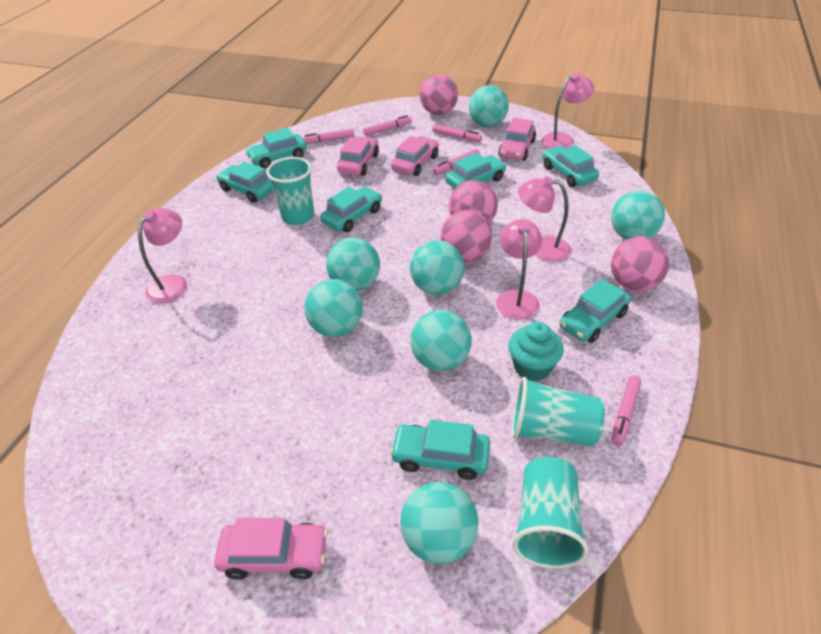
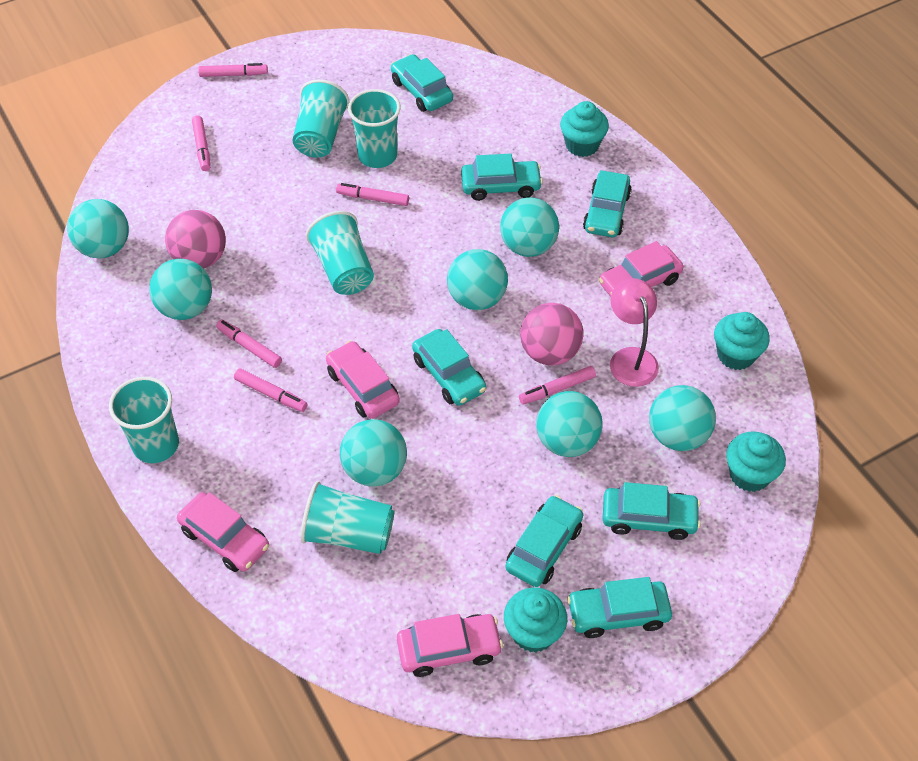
pink ball: 4 -> 2
pink lamp: 4 -> 1
pink marker: 5 -> 6
turquoise cup: 3 -> 5
turquoise cupcake: 1 -> 4

